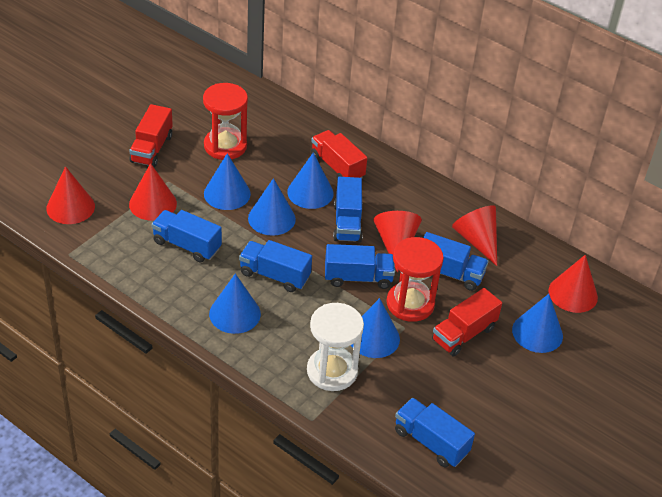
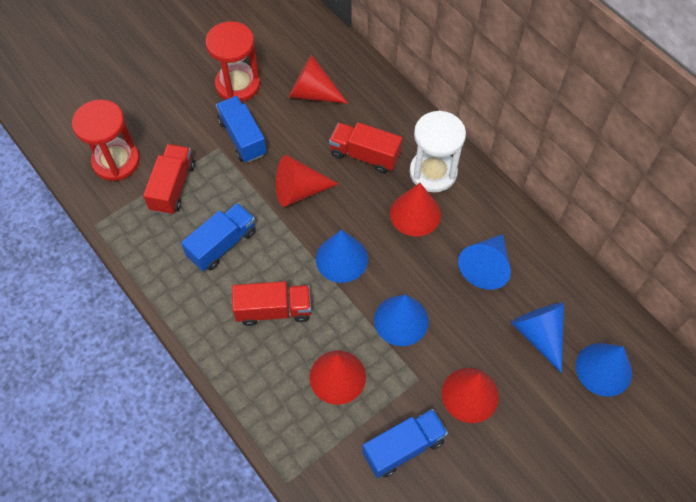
blue cone: 6 -> 5
blue truck: 6 -> 3

